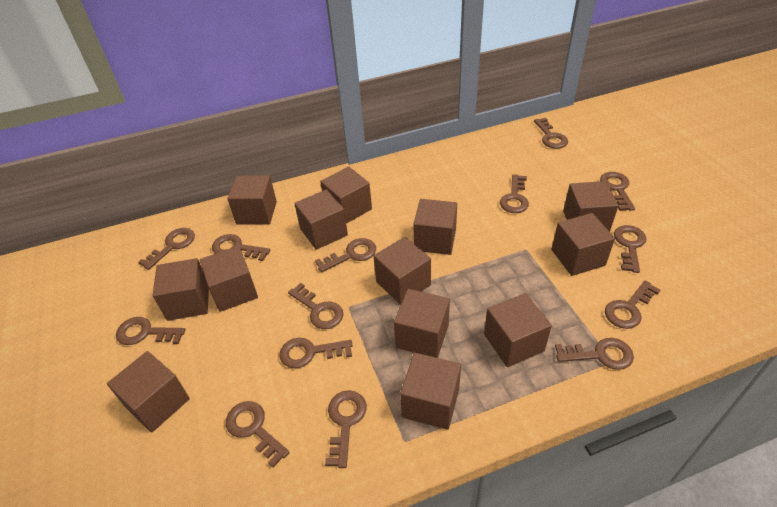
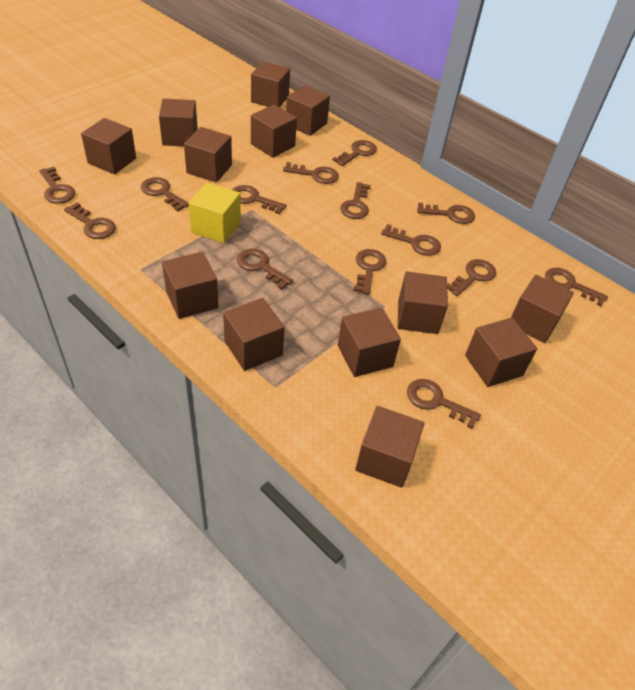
yellow cube: 0 -> 1

